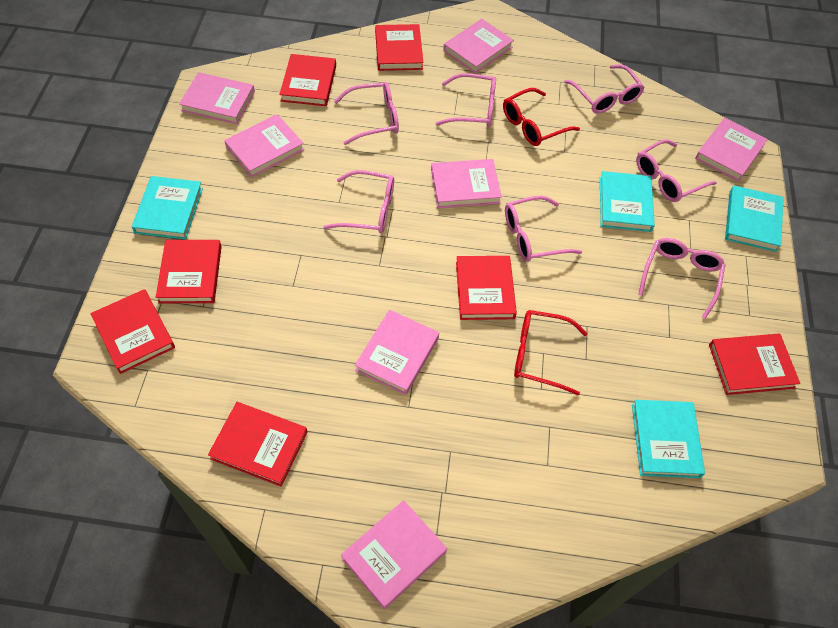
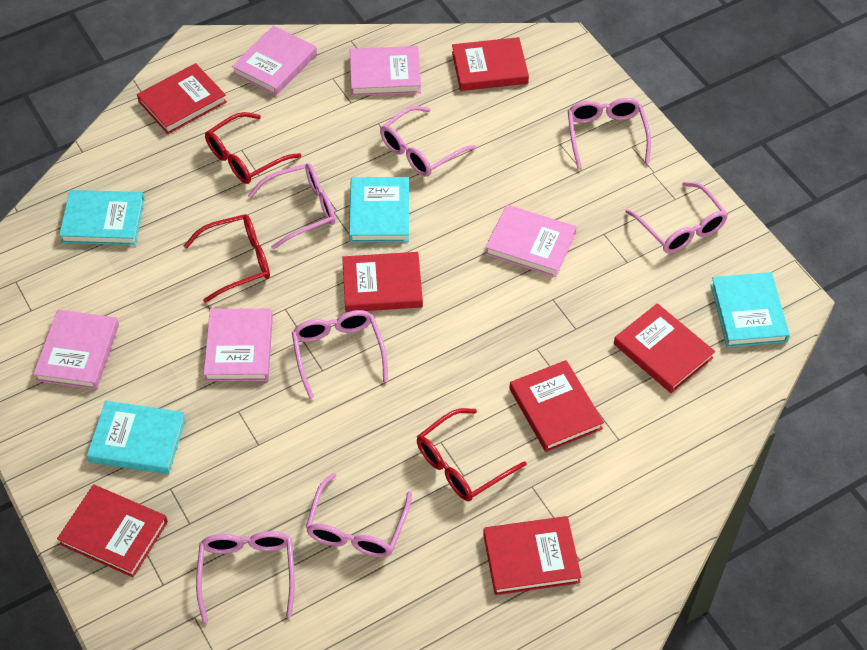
pink book: 7 -> 5
red glasses: 2 -> 3

